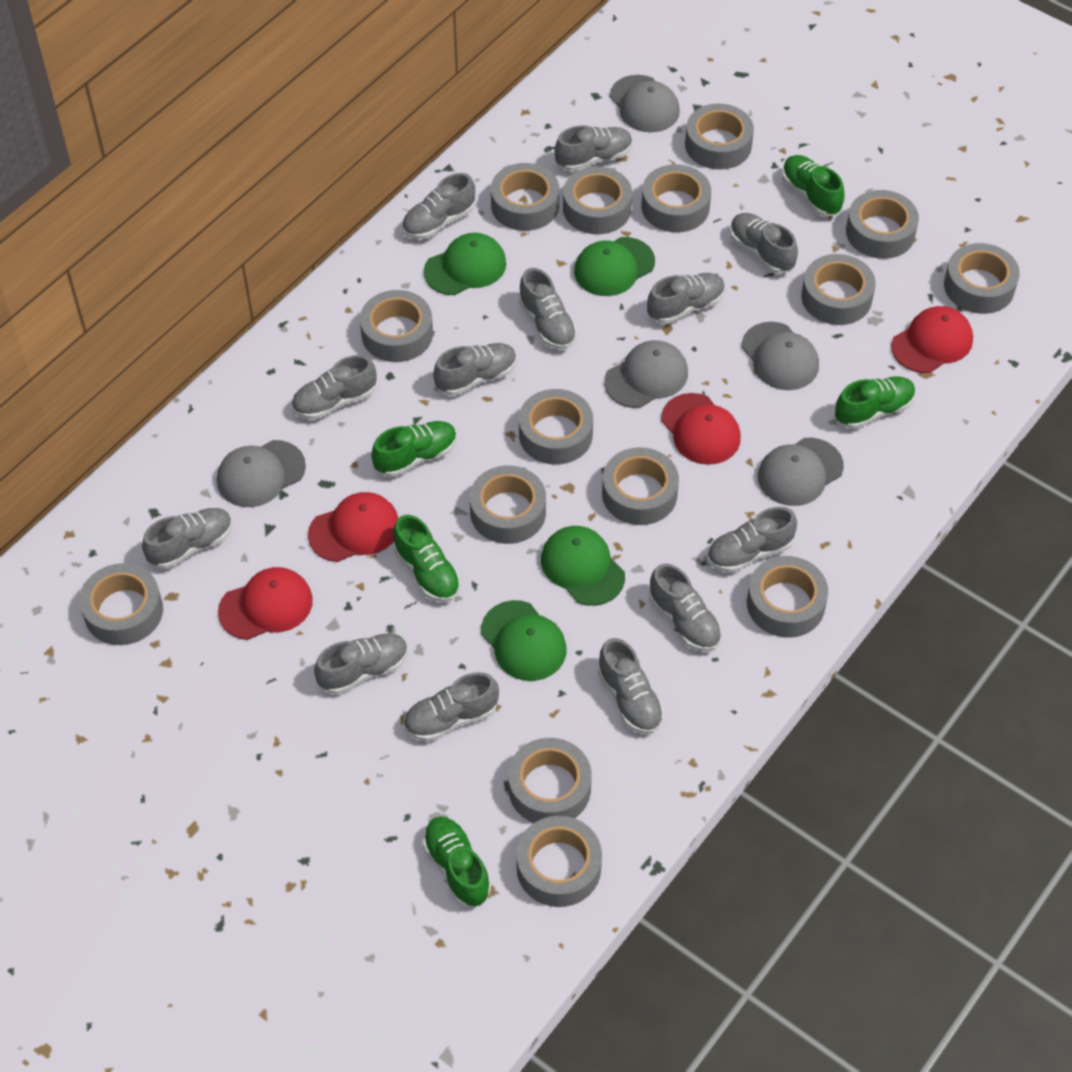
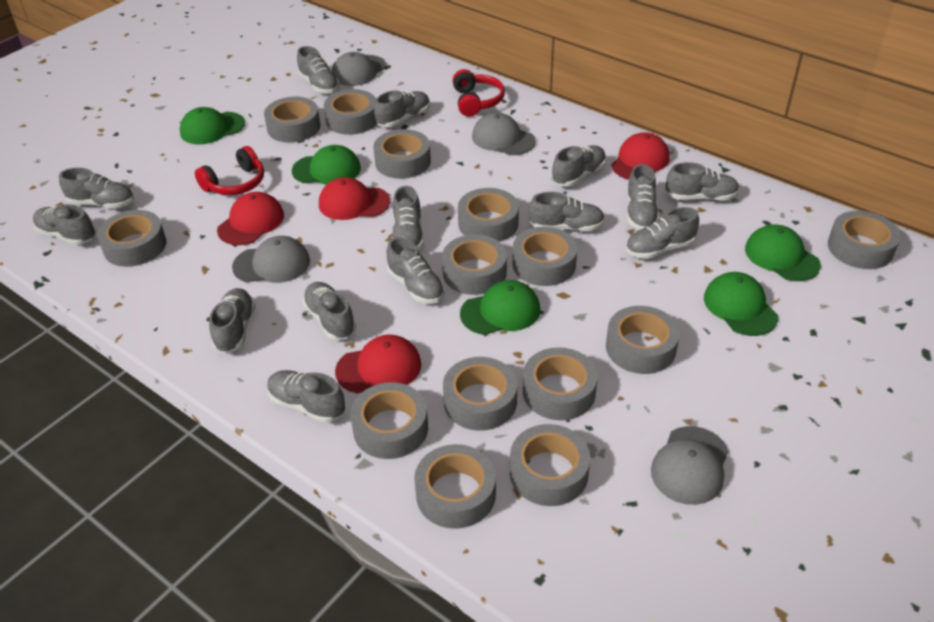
green cap: 4 -> 5
green shoe: 5 -> 0
grey cap: 5 -> 4
grey shoe: 13 -> 14
grey tape: 15 -> 14
red headphones: 0 -> 2

